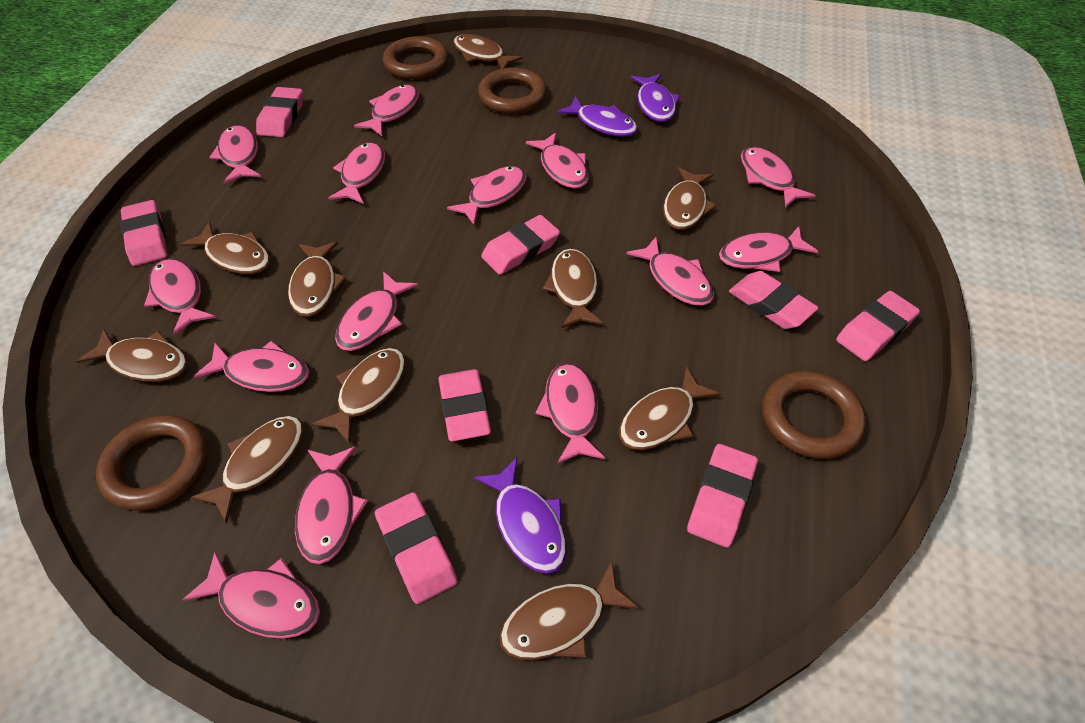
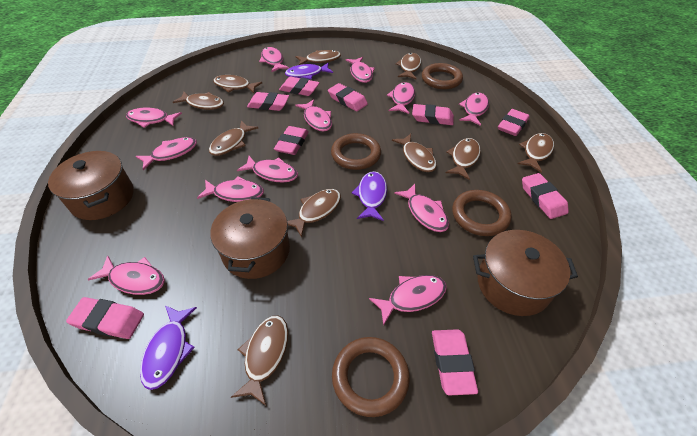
brown pot: 0 -> 3
pink eraser: 8 -> 9
pink fish: 14 -> 12

